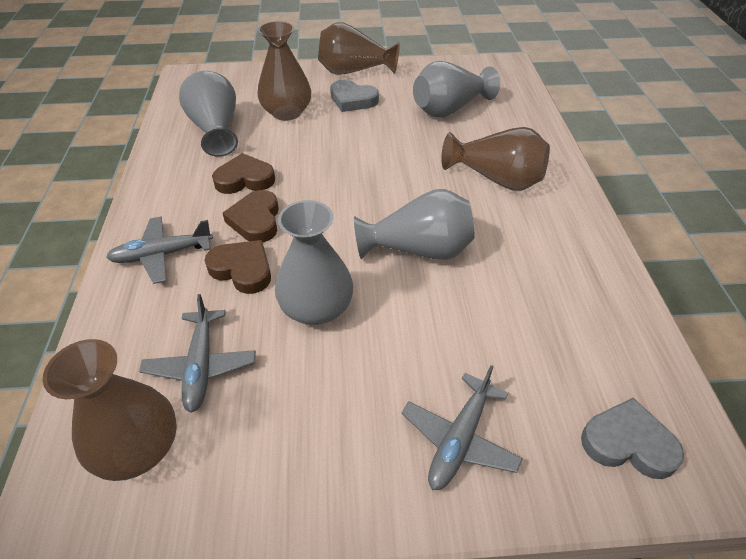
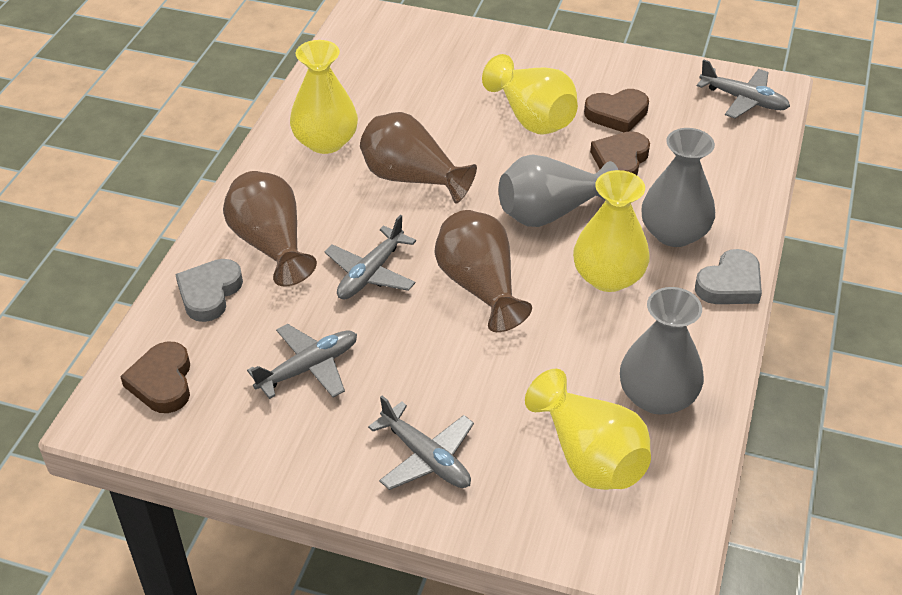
brown vase: 4 -> 3
grey plane: 3 -> 4
grey vase: 4 -> 3
yellow vase: 0 -> 4

